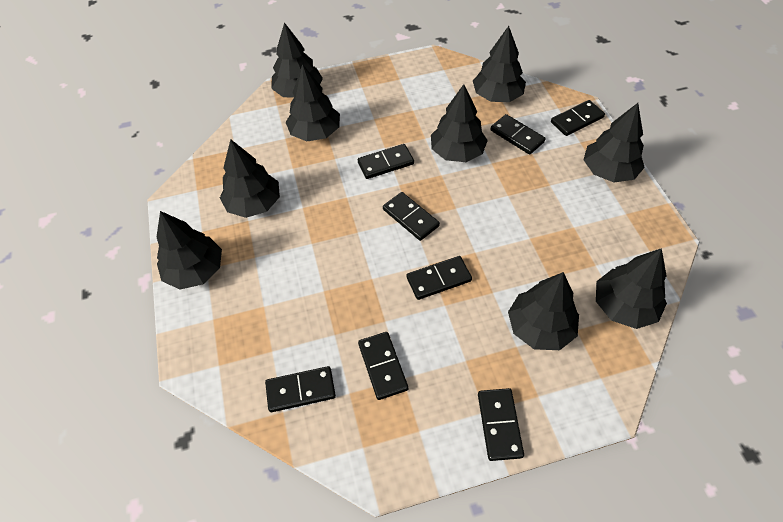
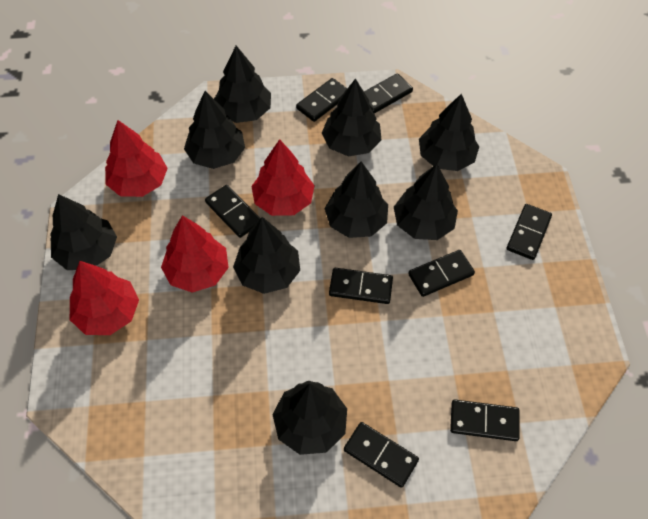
red tree: 0 -> 4

